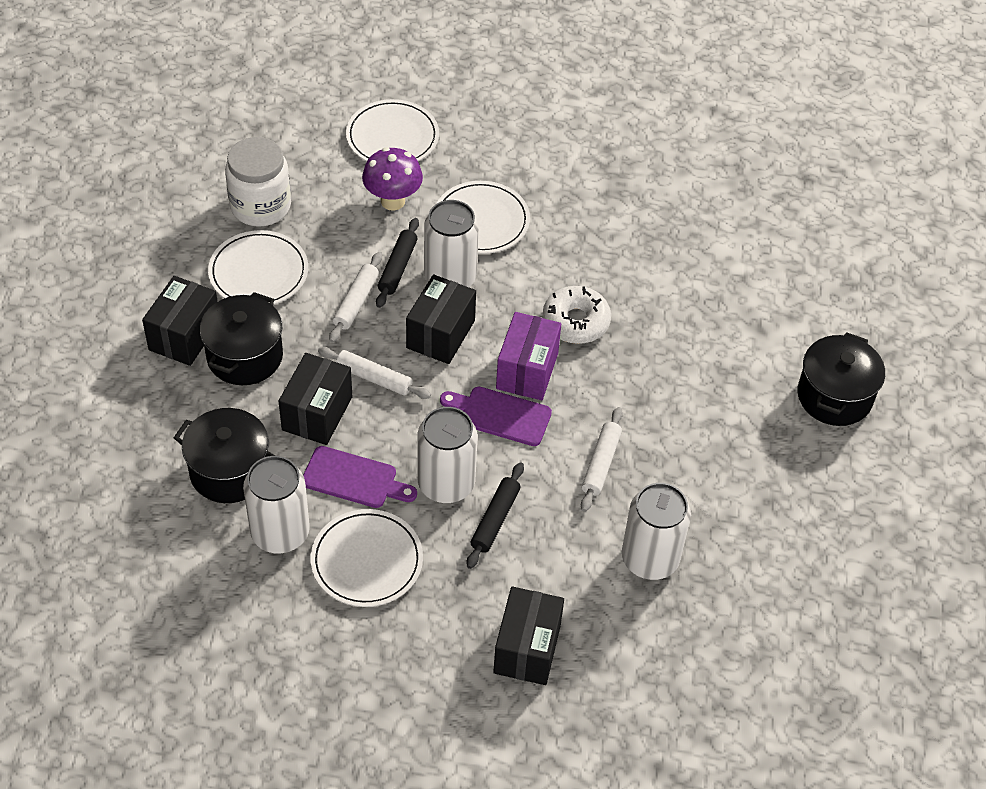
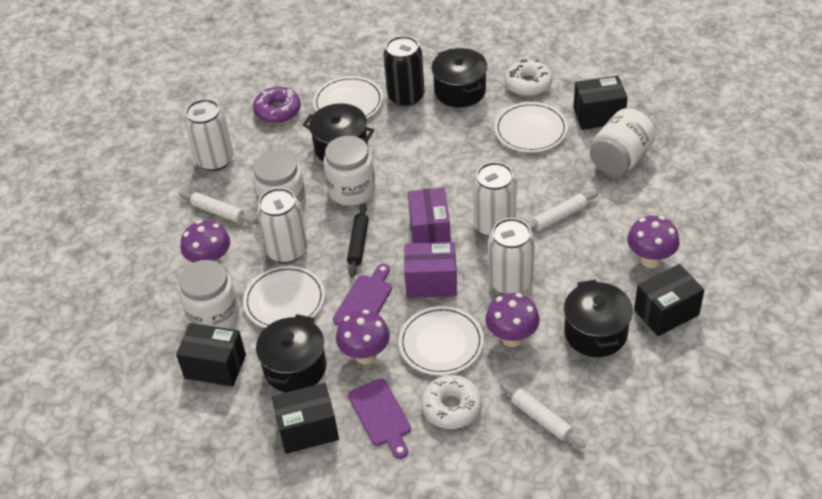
black can: 0 -> 1
black pot: 3 -> 4
black rolling pin: 2 -> 1
purple box: 1 -> 2
purple donut: 0 -> 1
purple mushroom: 1 -> 4
white donut: 1 -> 2
white jar: 1 -> 4

